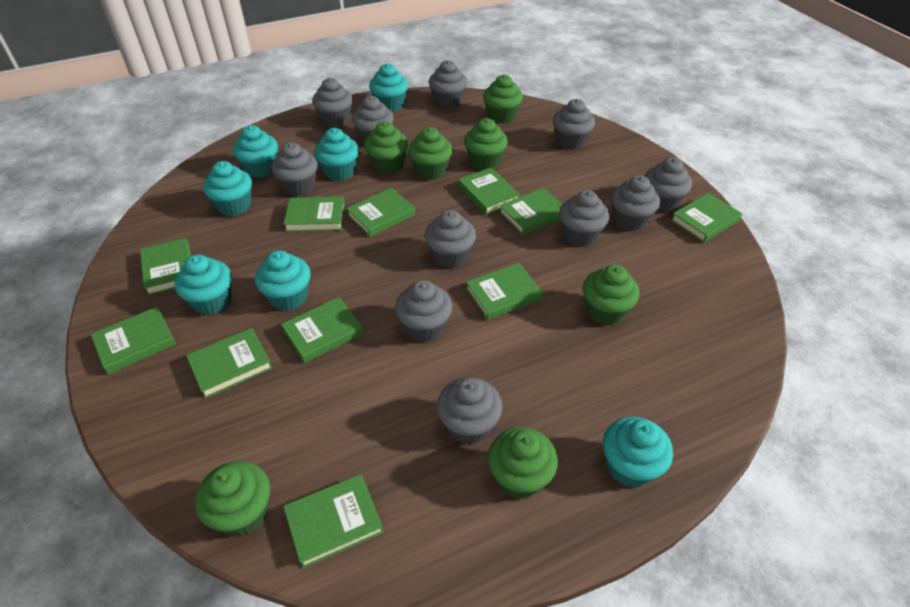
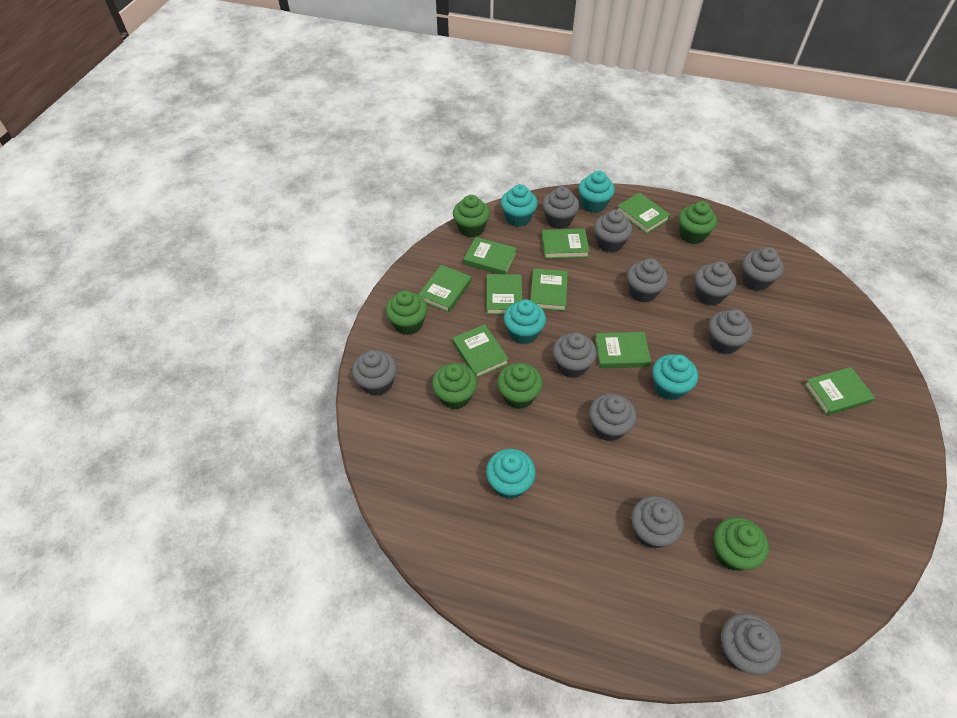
green book: 11 -> 9
green cupcake: 7 -> 6
turquoise cupcake: 7 -> 5

